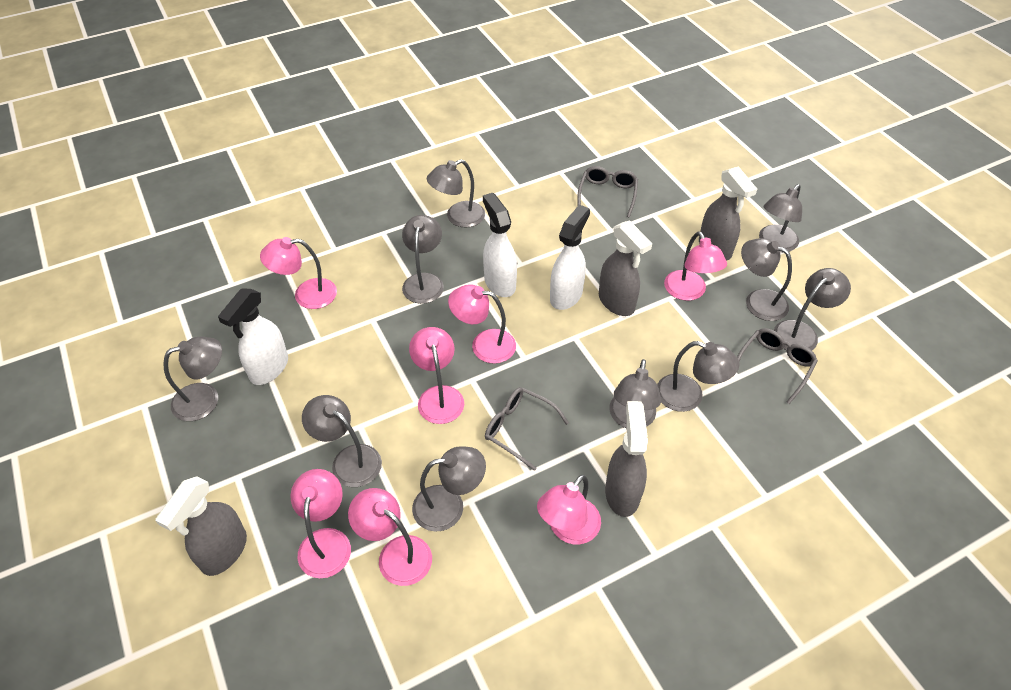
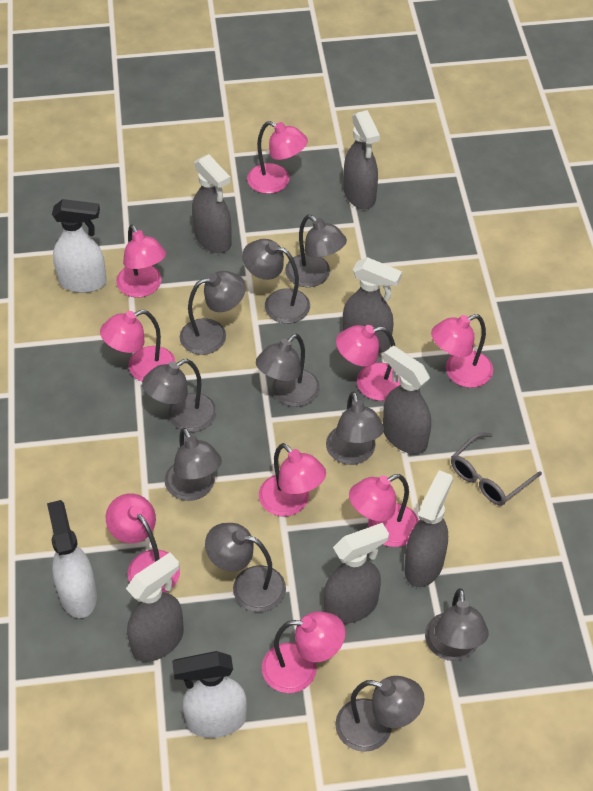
grey glasses: 3 -> 1
grey spray bottle: 4 -> 7
pink lamp: 7 -> 9

